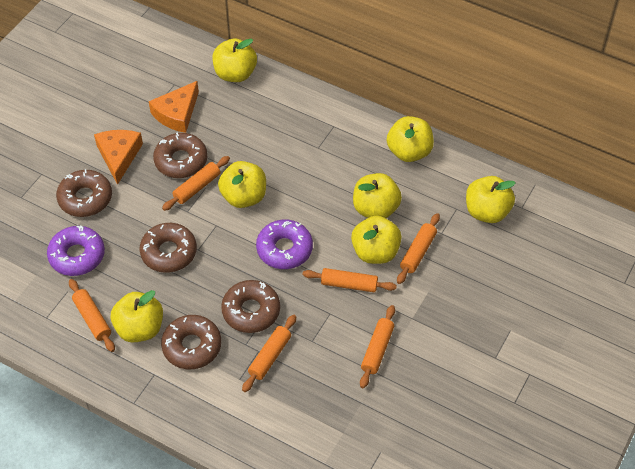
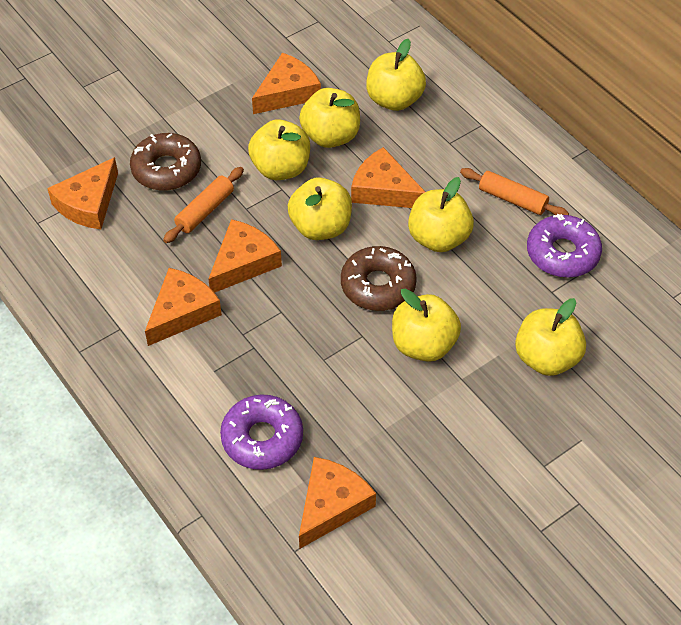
brown donut: 5 -> 2
orange cheese: 2 -> 6
orange rolling pin: 6 -> 2

